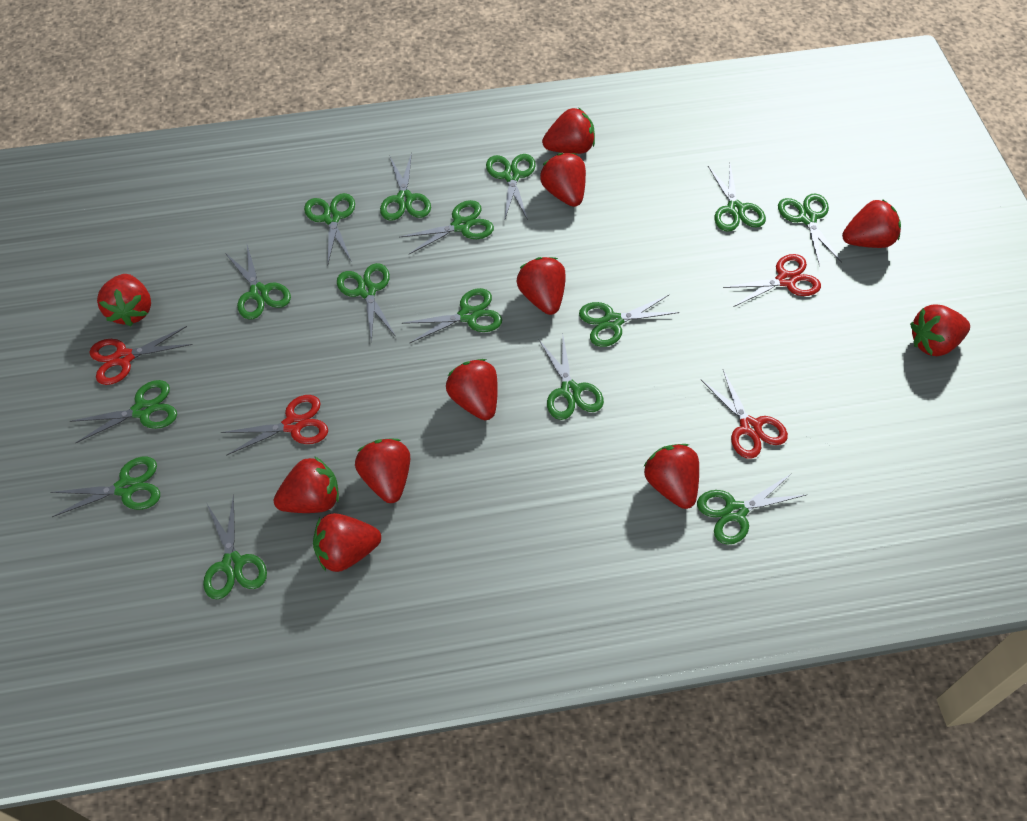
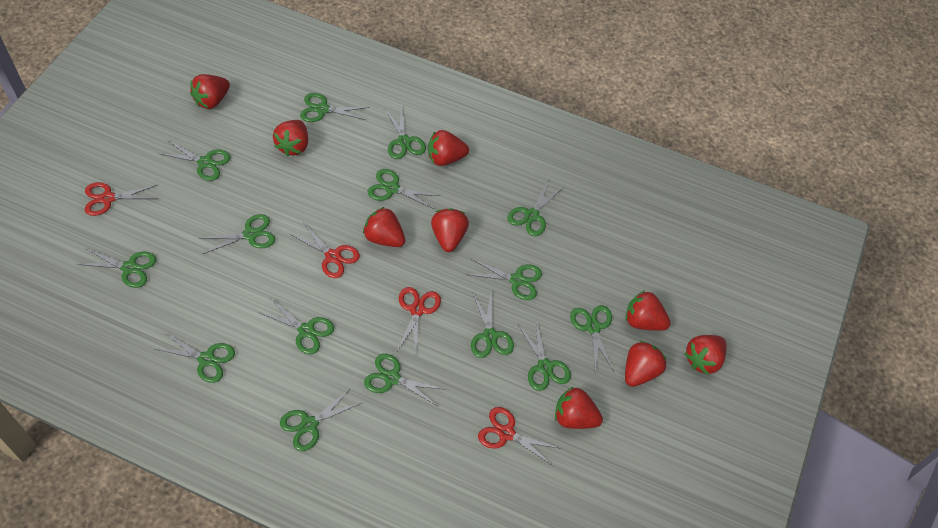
red strawberry: 11 -> 9

